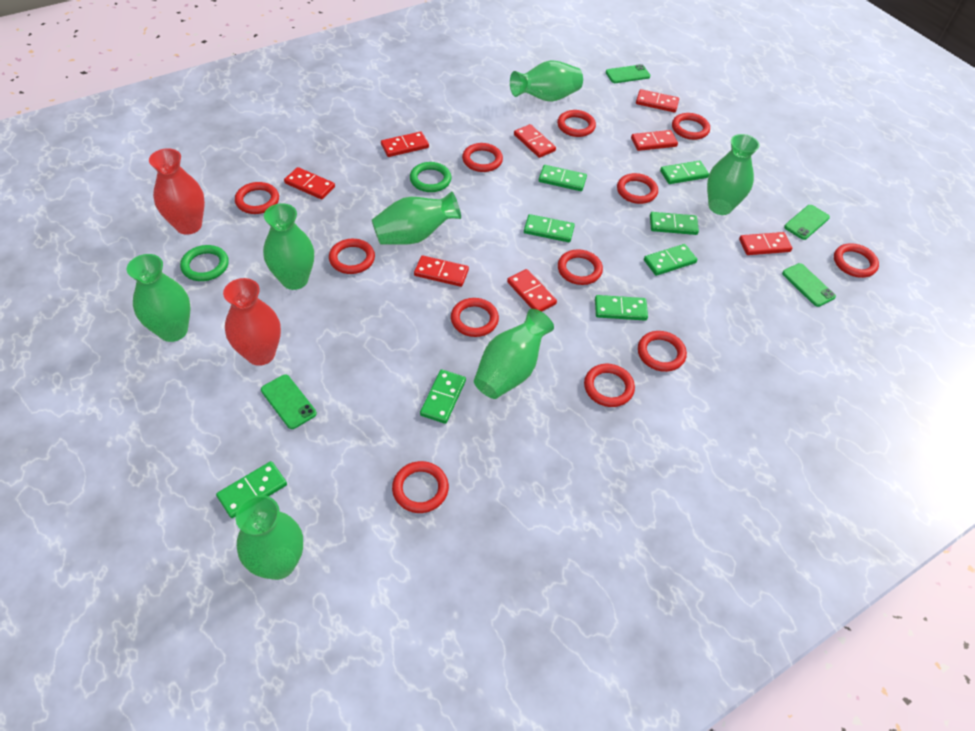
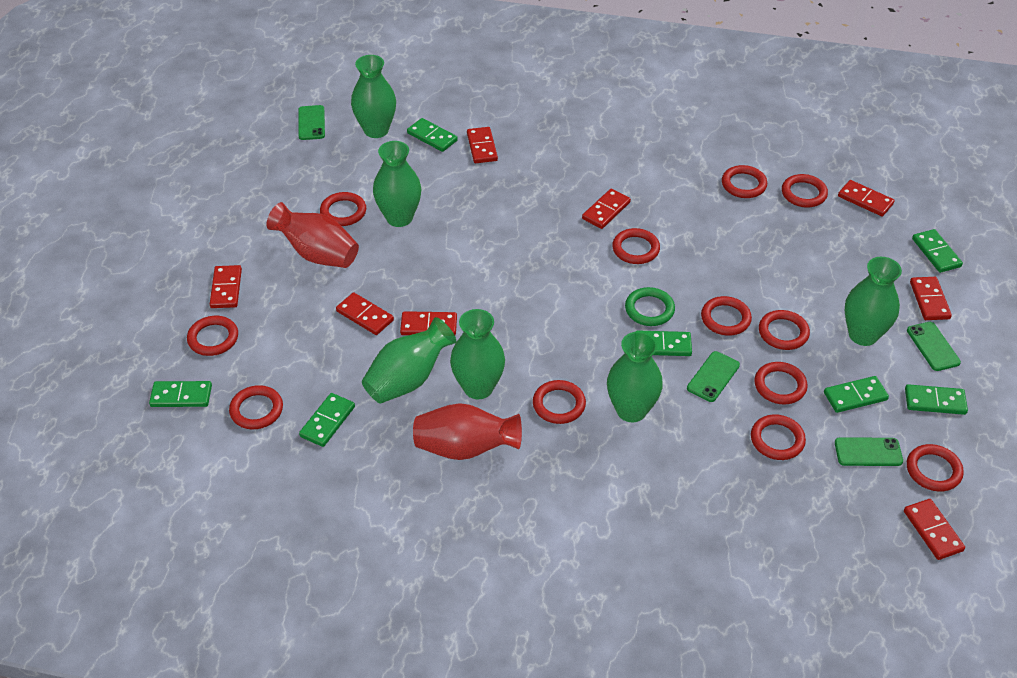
green domino: 8 -> 7
green ring: 2 -> 1
green vase: 7 -> 6

